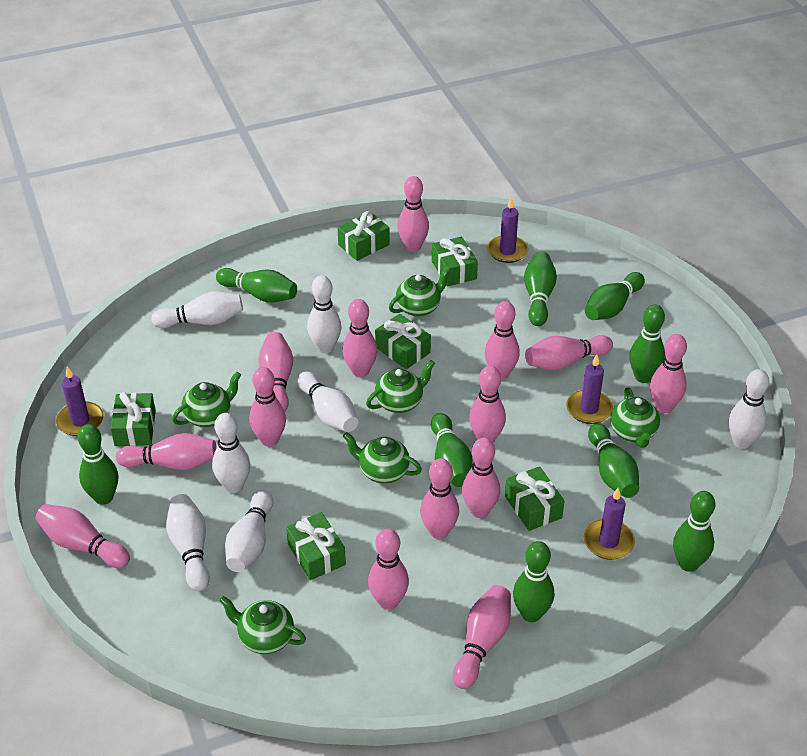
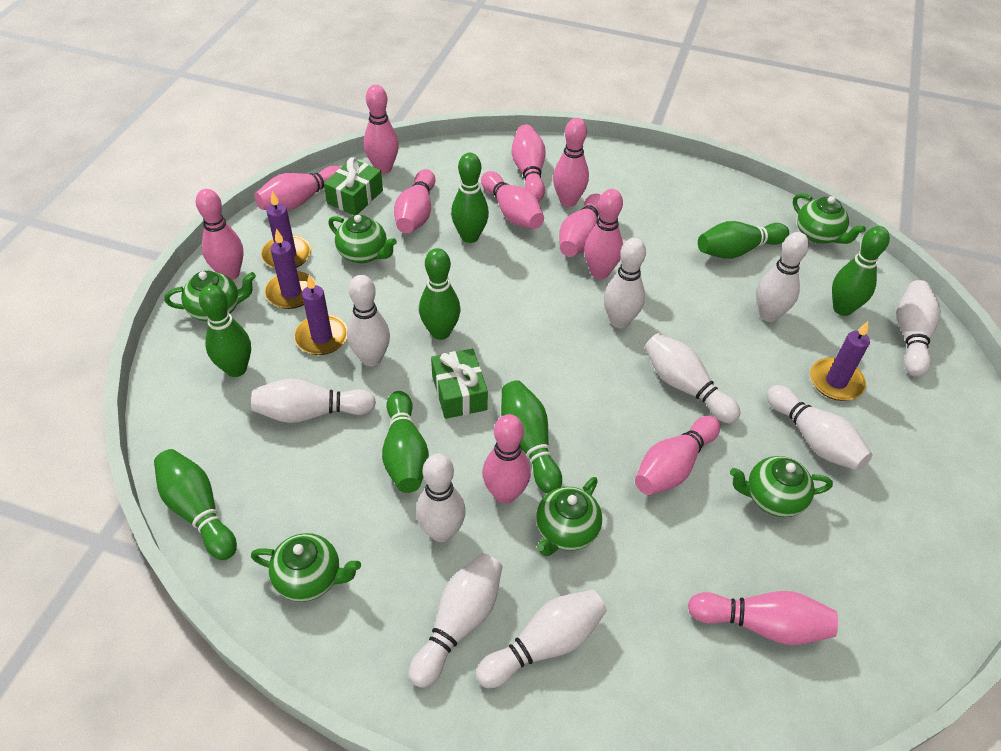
green bowling pin: 9 -> 8
green gift: 6 -> 2
pink bowling pin: 14 -> 12
white bowling pin: 7 -> 10

